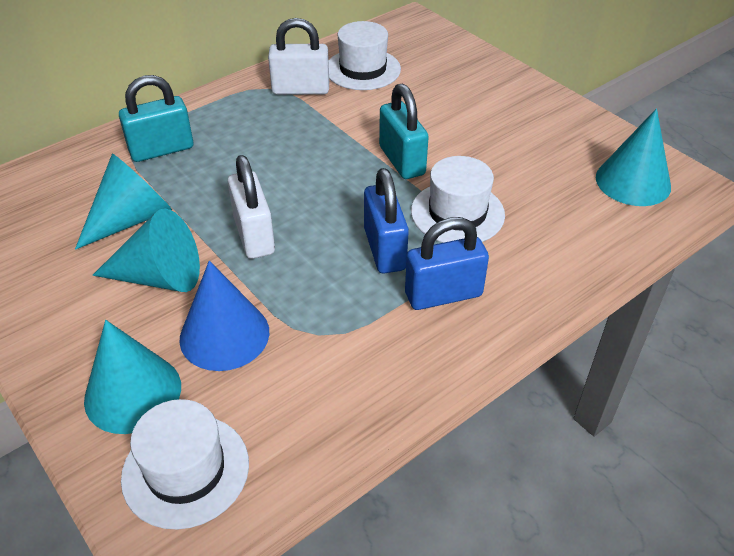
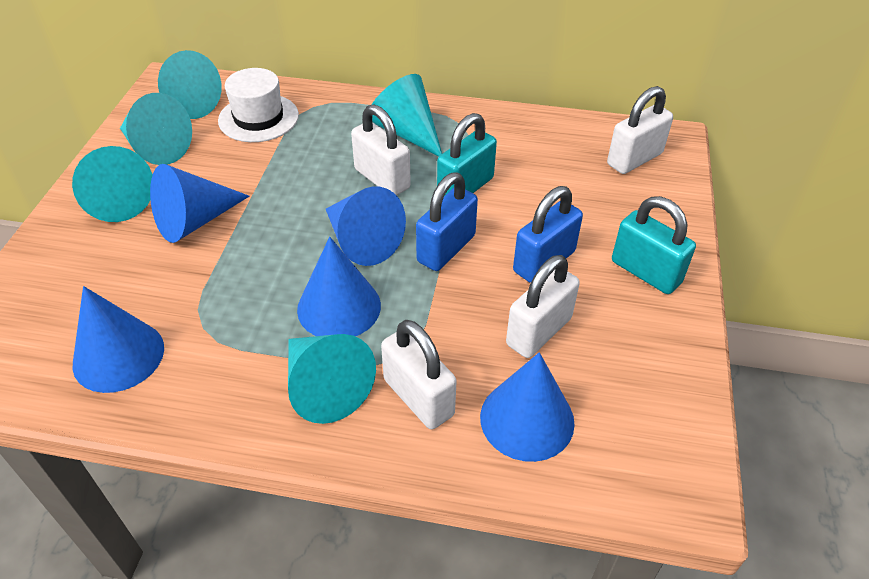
blue cone: 1 -> 5
turquoise cone: 4 -> 5
white hat: 3 -> 1
white padlock: 2 -> 4

